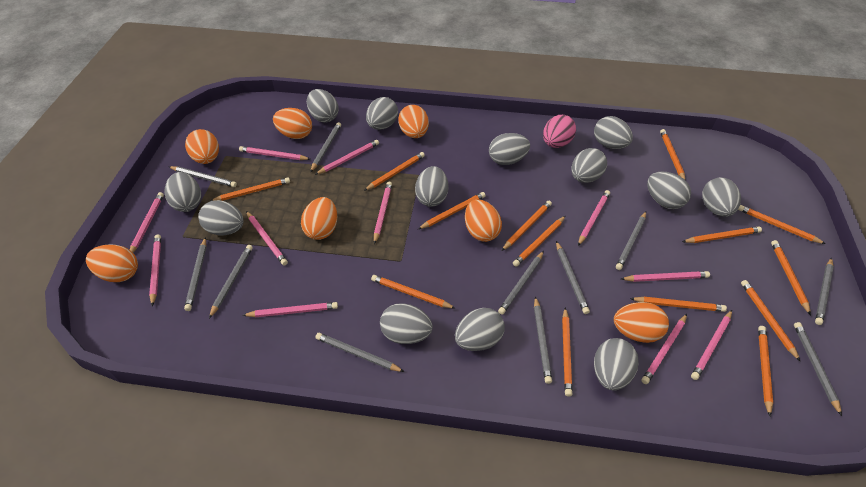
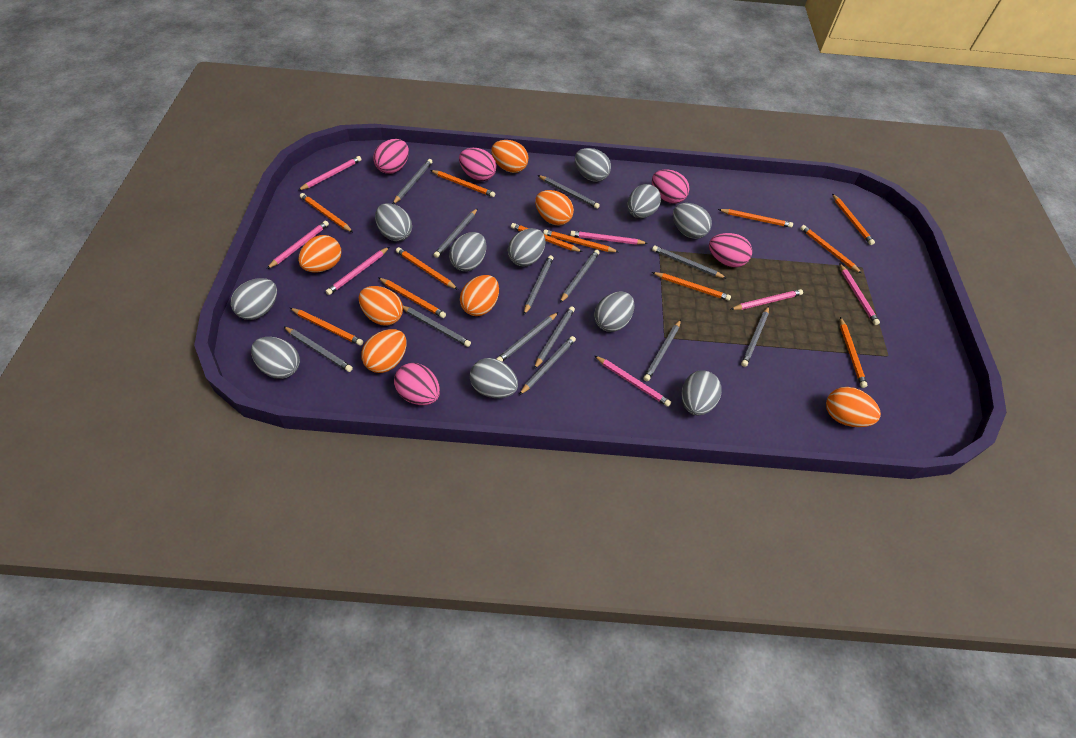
grey egg: 13 -> 11
grey pencil: 11 -> 13
orange pencil: 14 -> 12
pink egg: 1 -> 5
pink pencil: 11 -> 7

